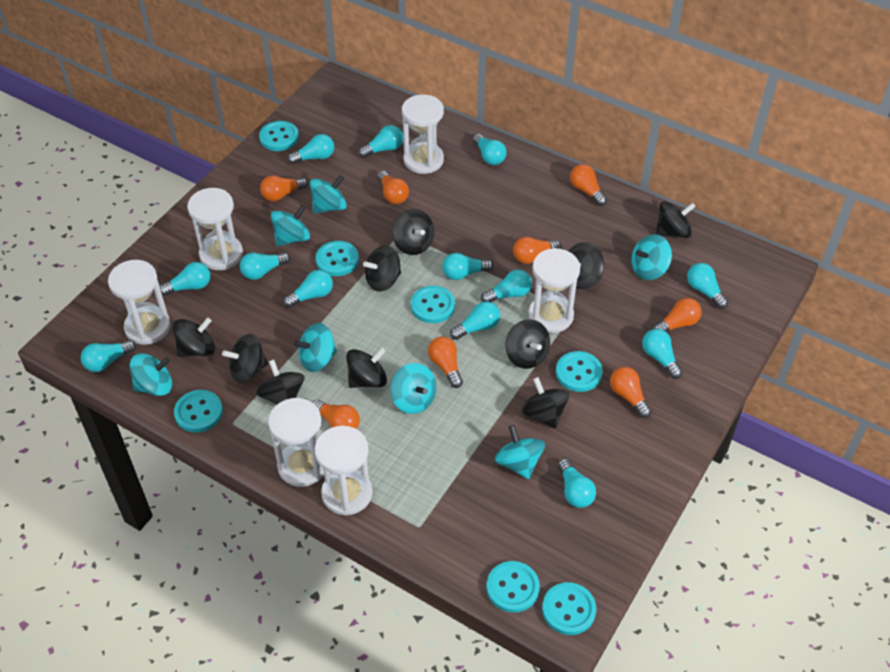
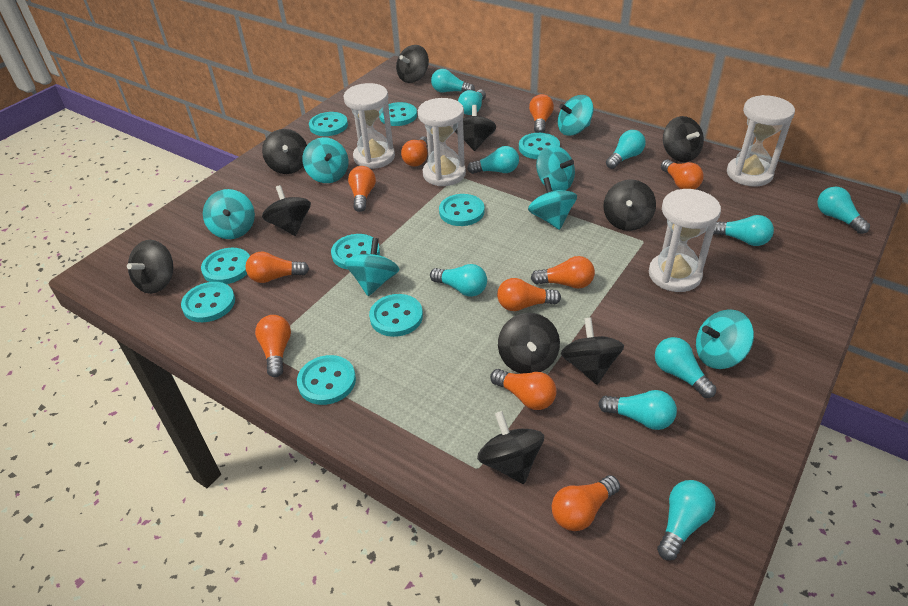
orange light bulb: 8 -> 10
turquoise button: 7 -> 9
turquoise light bulb: 13 -> 10
white hourglass: 6 -> 4

